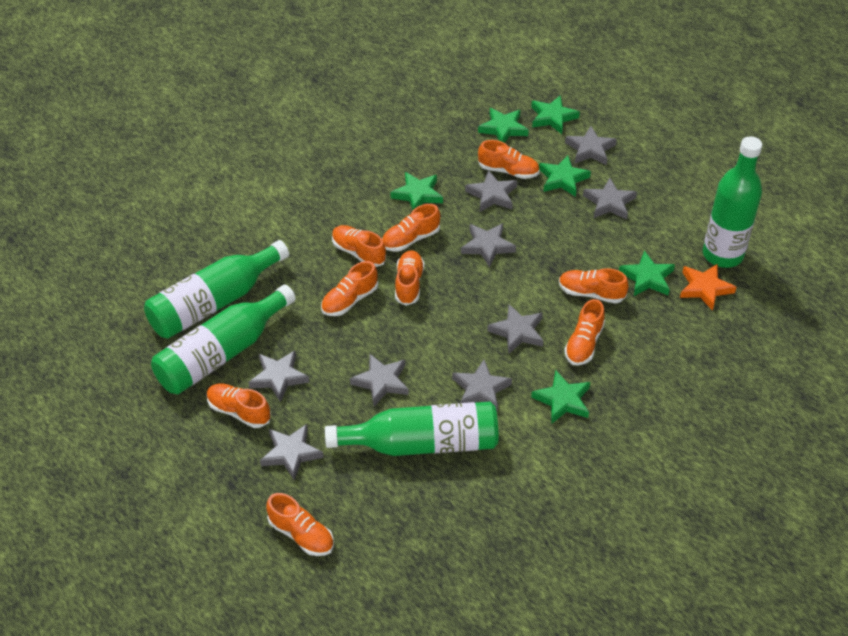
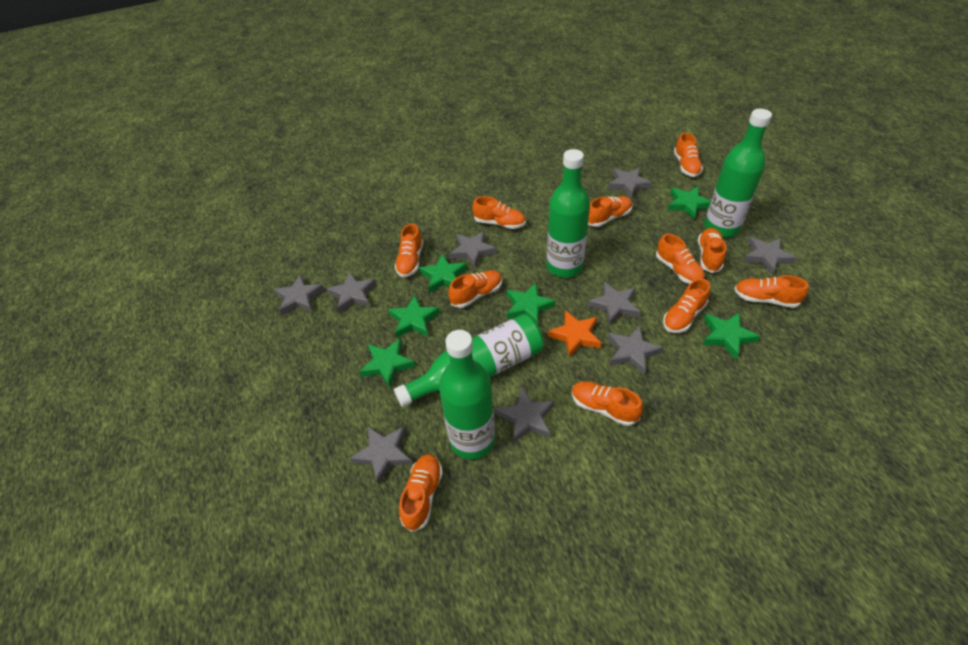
orange shoe: 9 -> 11

